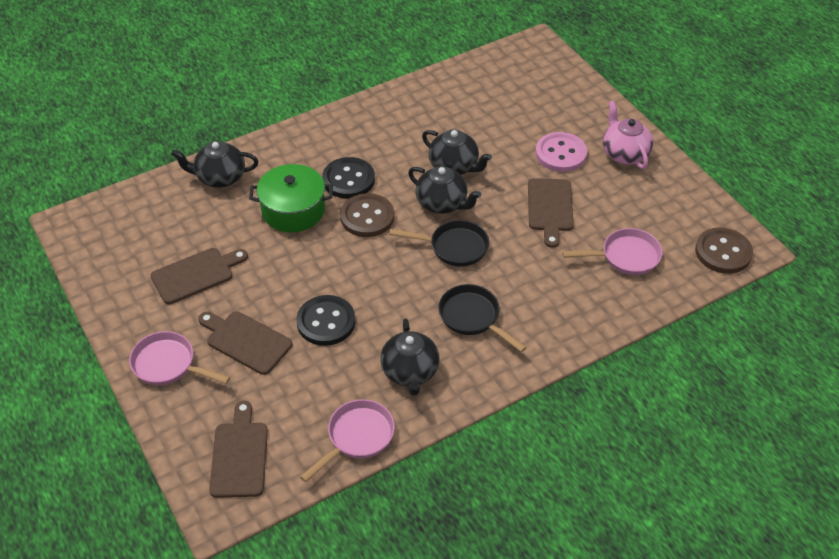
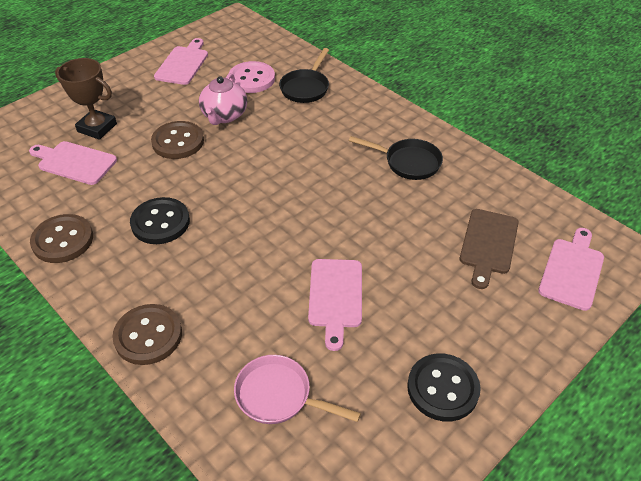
black teapot: 4 -> 0
brown button: 2 -> 3
brown cutting board: 4 -> 1
brown trophy: 0 -> 1
green pot: 1 -> 0
pink cutting board: 0 -> 4
pink pan: 3 -> 1

